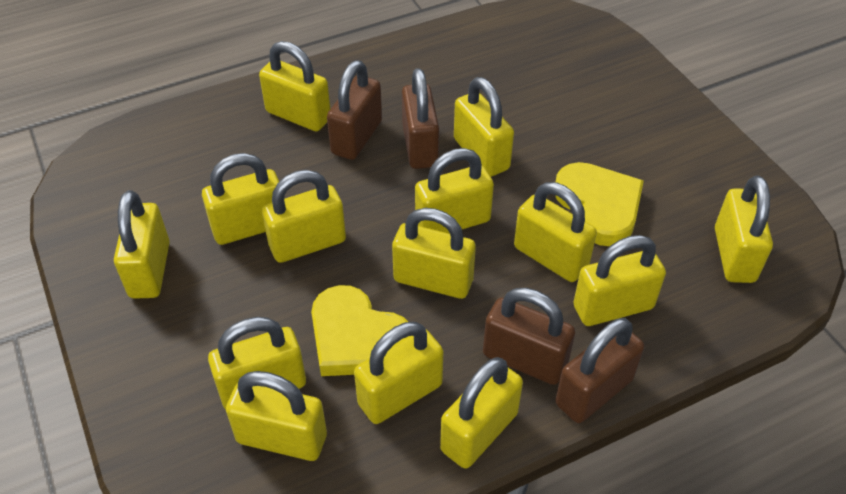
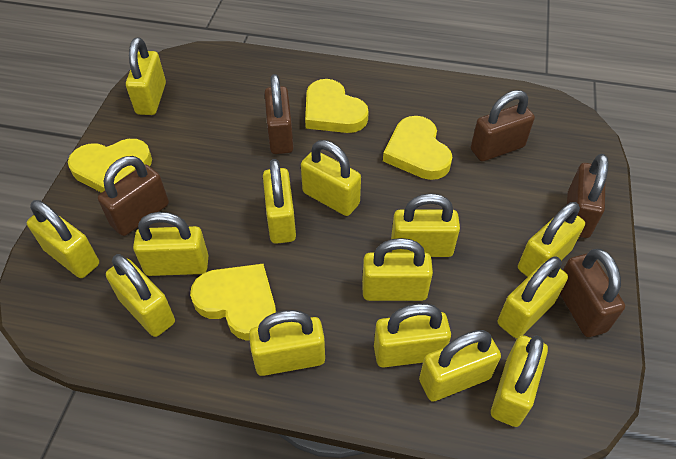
brown padlock: 4 -> 5
yellow heart: 2 -> 4

